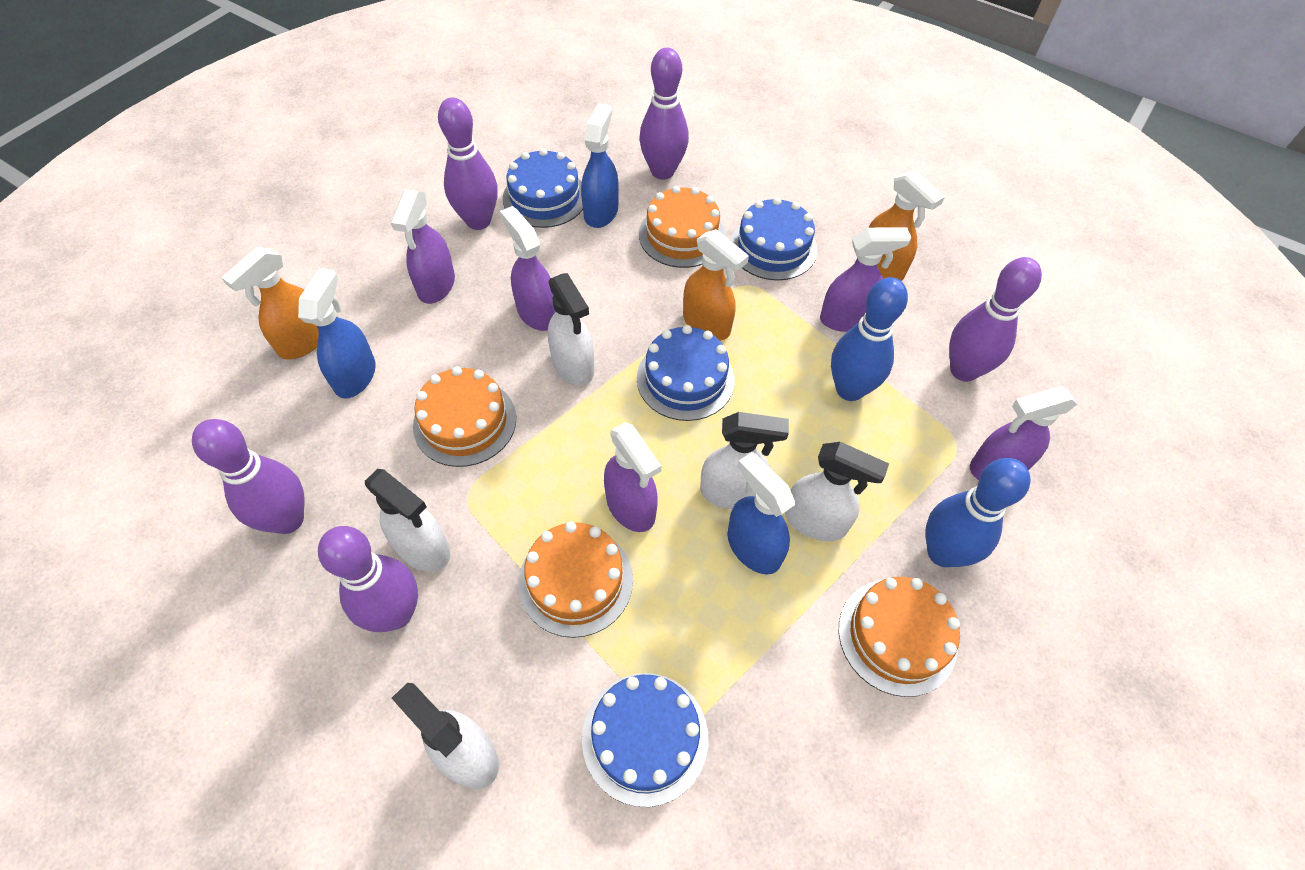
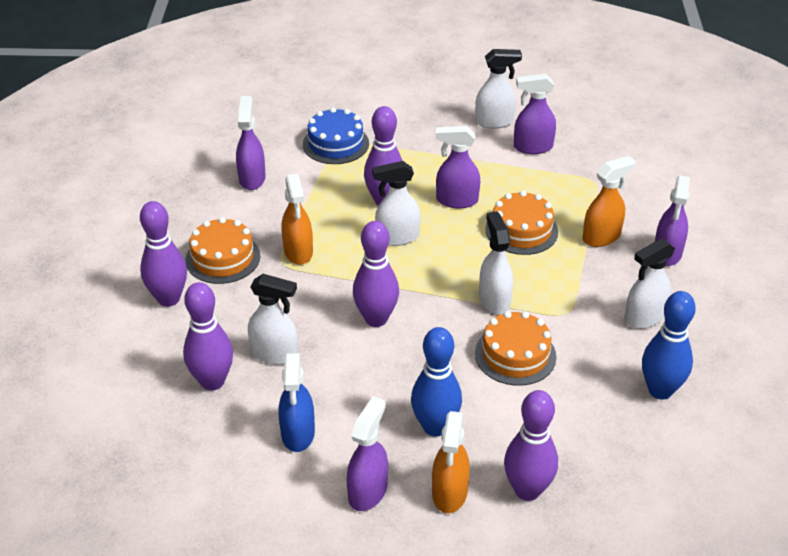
blue cake: 4 -> 1
blue spray bottle: 3 -> 1
orange cake: 4 -> 3

